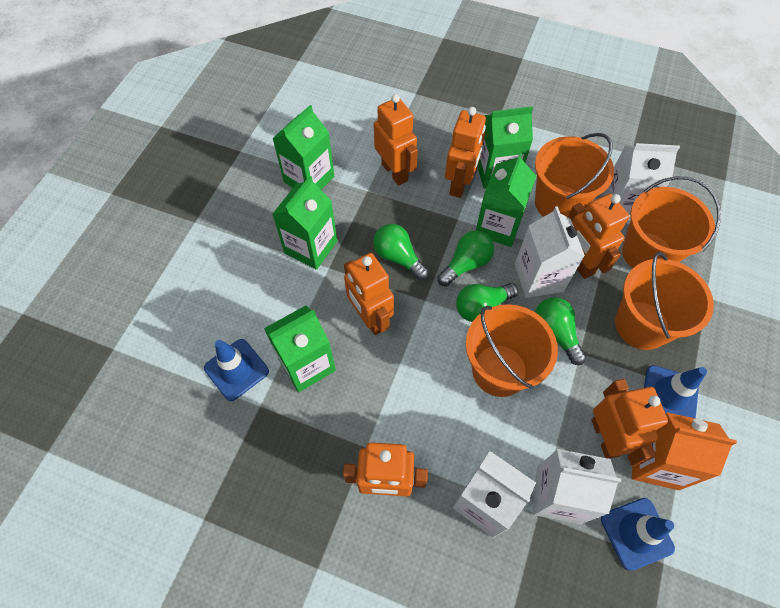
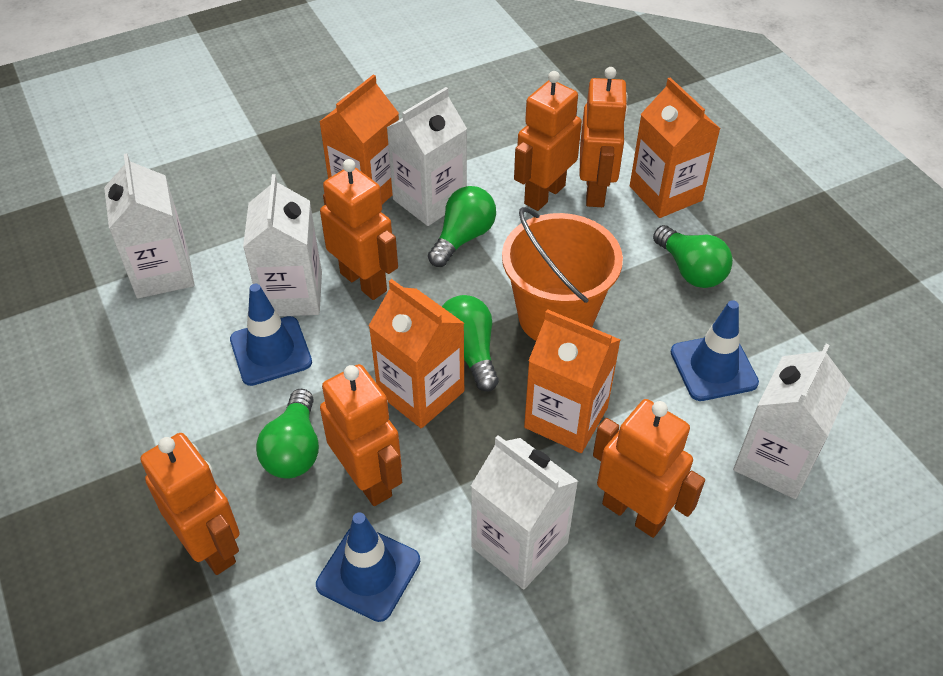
green carton: 5 -> 0
orange bucket: 4 -> 1
orange carton: 1 -> 4
white carton: 4 -> 5

